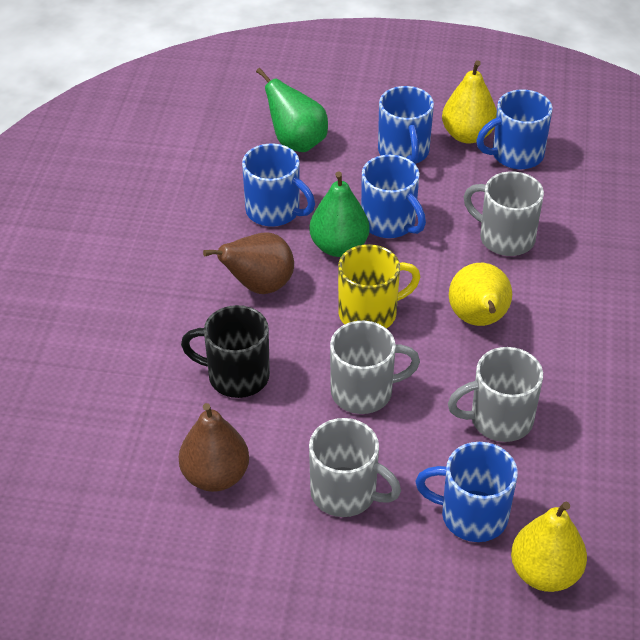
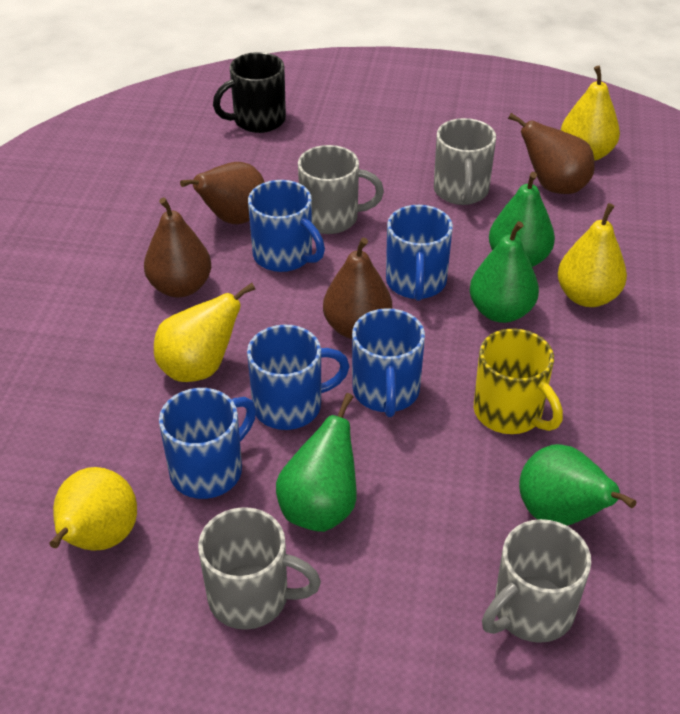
brown pear: 2 -> 4
green pear: 2 -> 4
yellow pear: 3 -> 4

